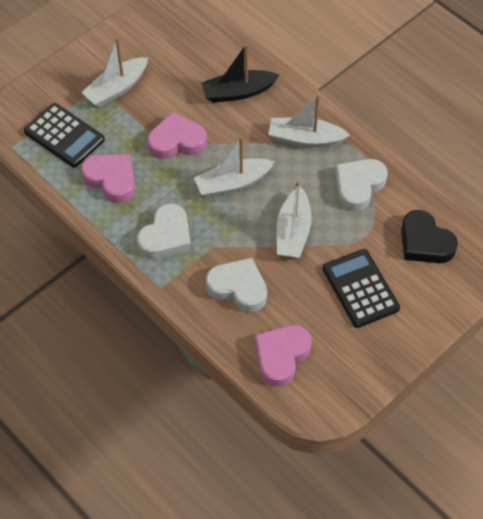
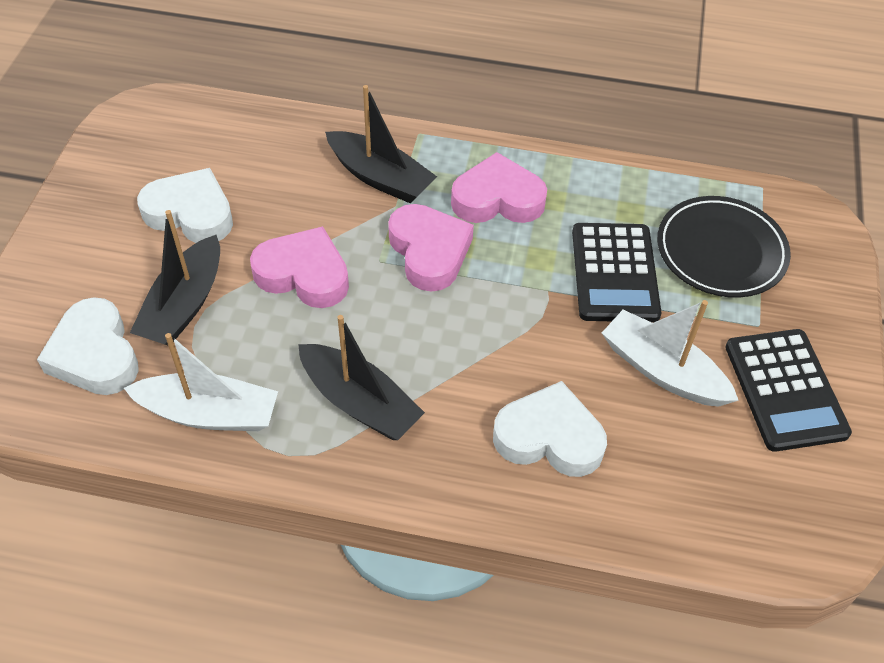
black boat: 1 -> 3
black heart: 1 -> 0
black plate: 0 -> 1
white boat: 4 -> 2

